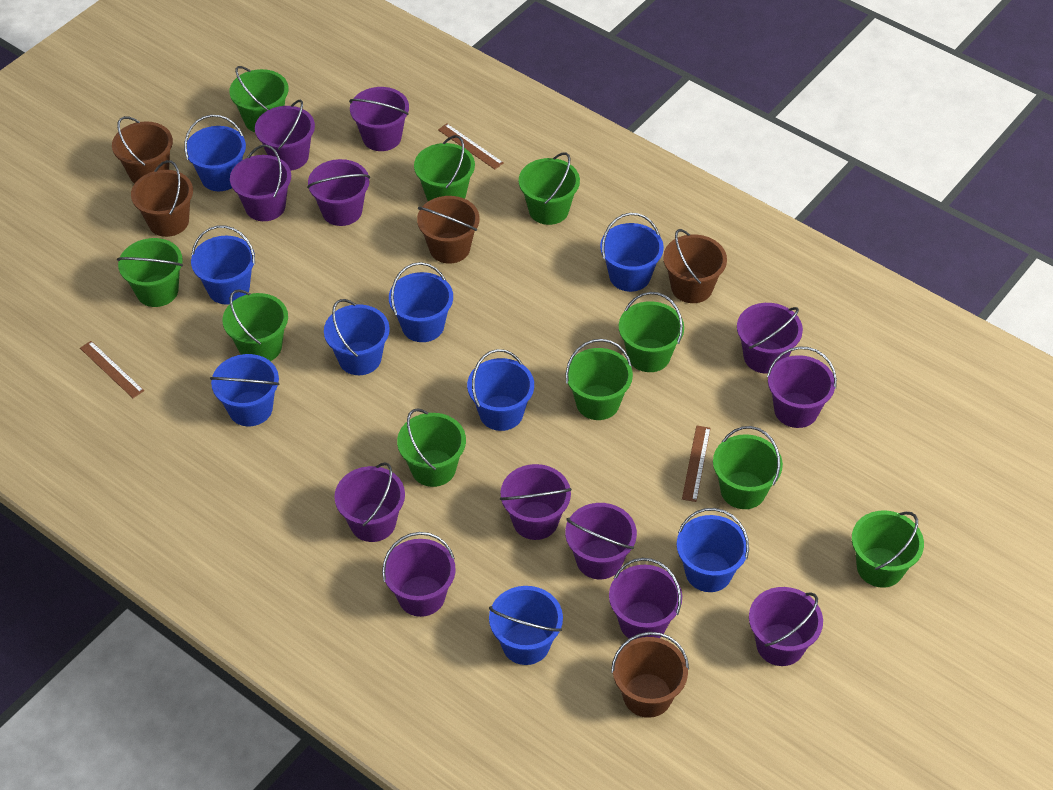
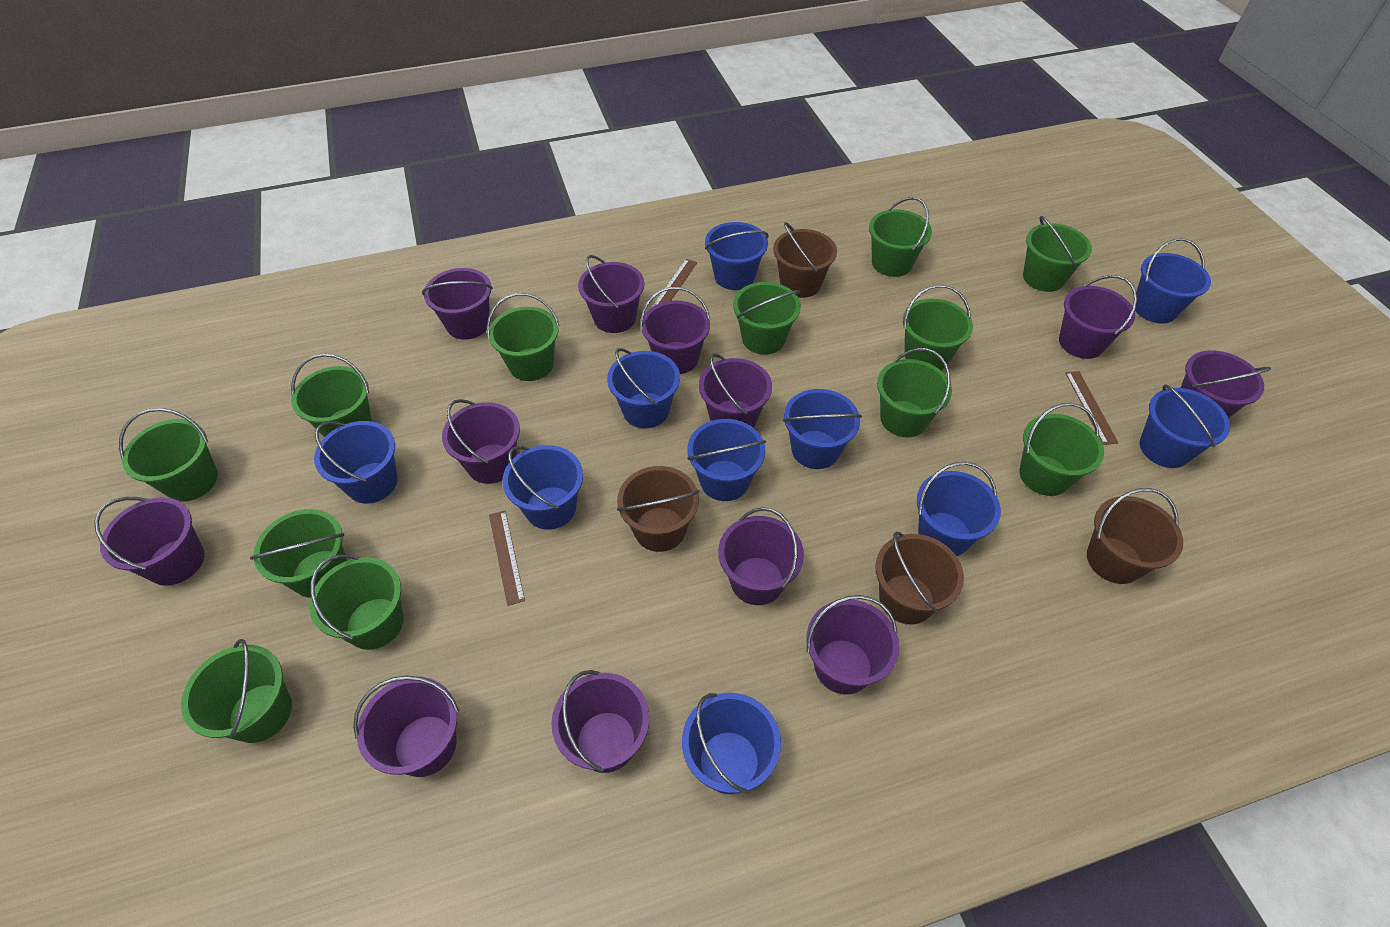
blue bucket: 9 -> 10
brown bucket: 5 -> 4
green bucket: 10 -> 12

